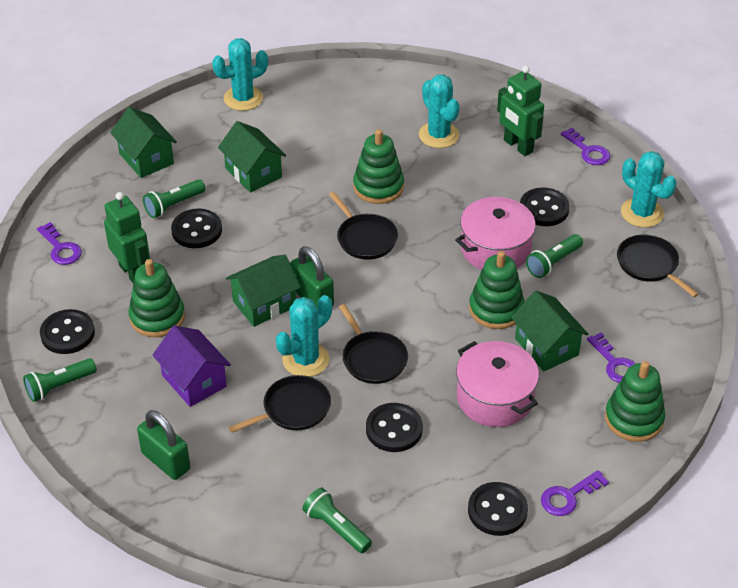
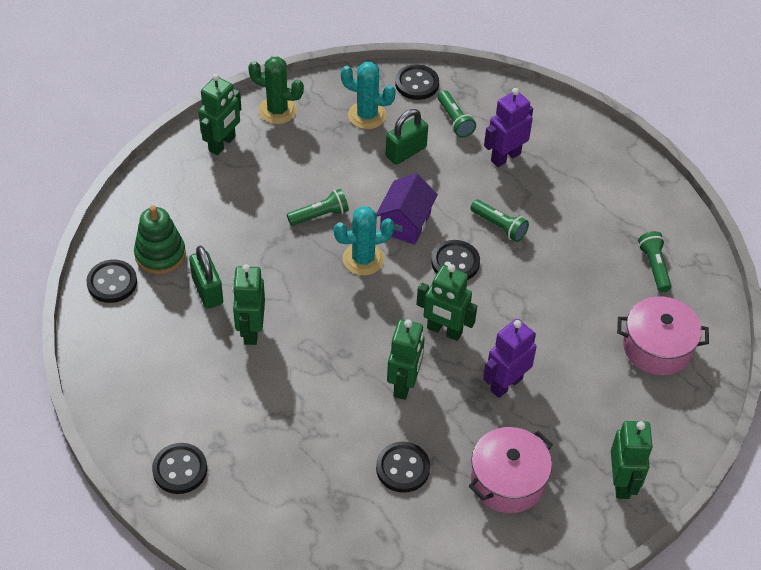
black pan: 4 -> 0
green cactus: 0 -> 1
green house: 4 -> 0
green robot: 2 -> 5
green stacking toy: 4 -> 1
purple key: 4 -> 0
purple robot: 0 -> 2
turquoise cactus: 4 -> 2

